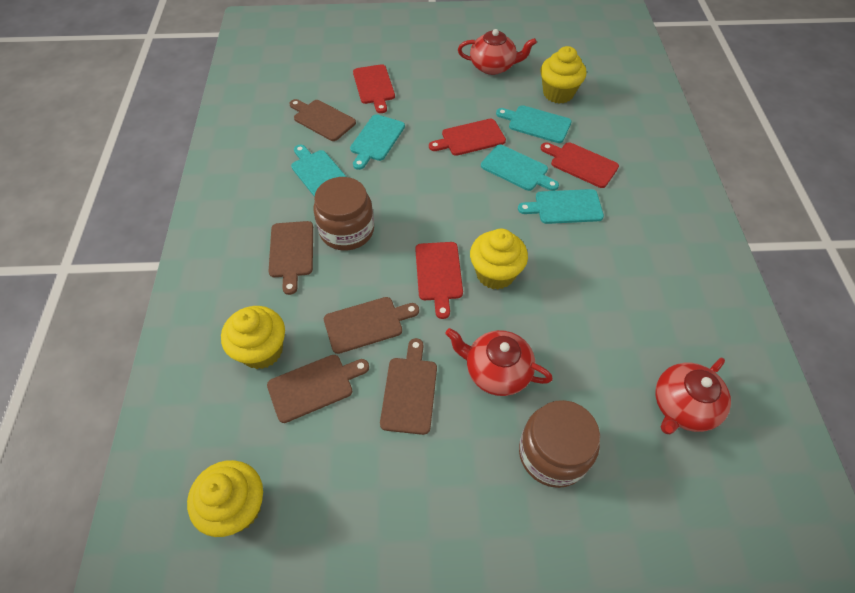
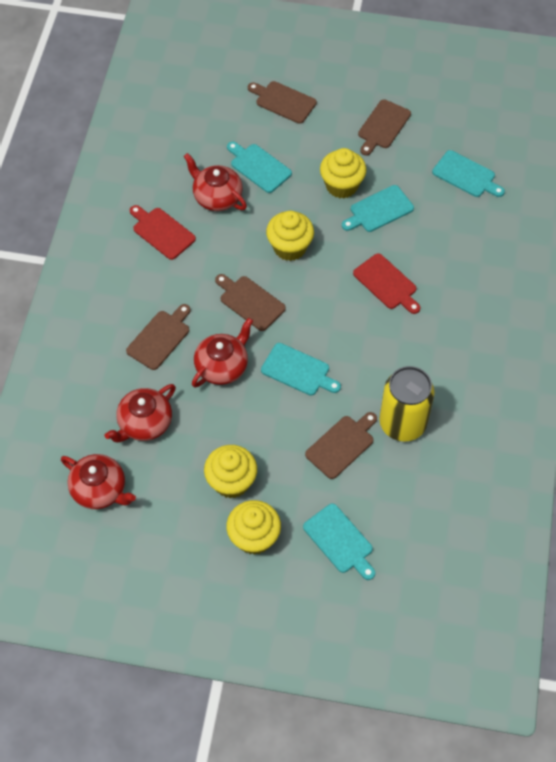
brown jar: 2 -> 0
red cutting board: 4 -> 2
red teapot: 3 -> 4
yellow can: 0 -> 1

